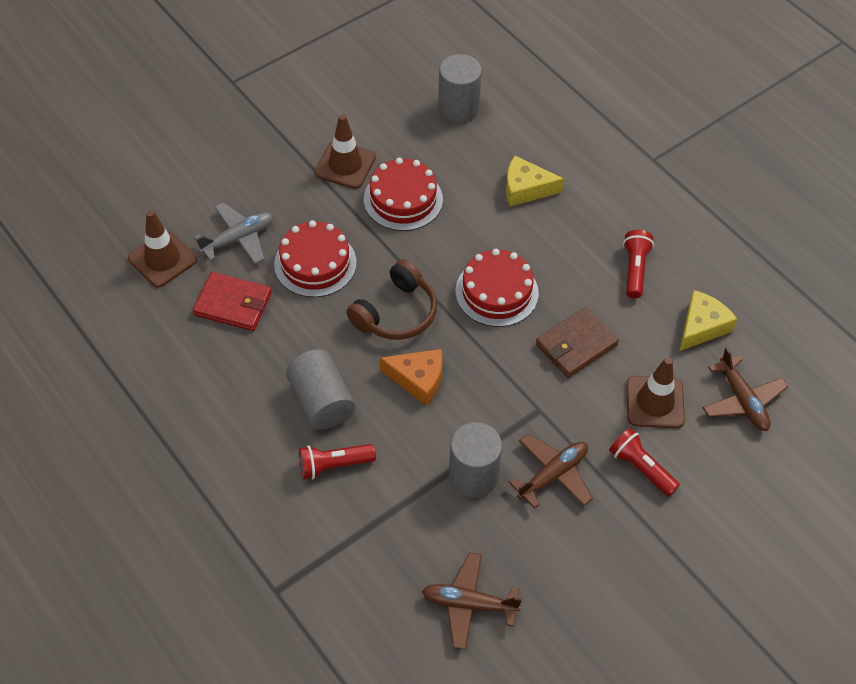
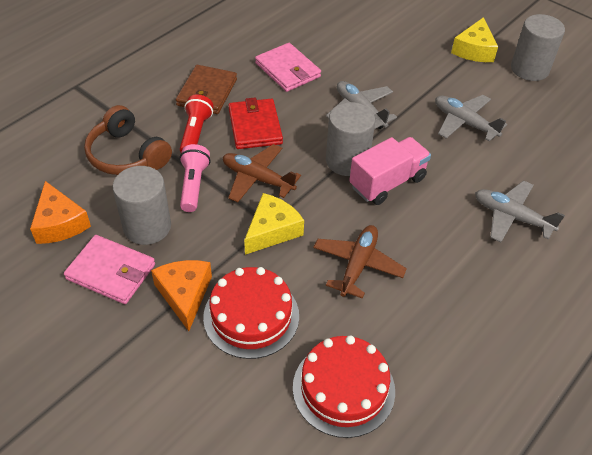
brown plane: 3 -> 2
brown traffic cone: 3 -> 0
grey plane: 1 -> 3
orange cheese: 1 -> 2
pink flashlight: 0 -> 1
pink truck: 0 -> 1
pink wallet: 0 -> 2
red cake: 3 -> 2
red flashlight: 3 -> 1

